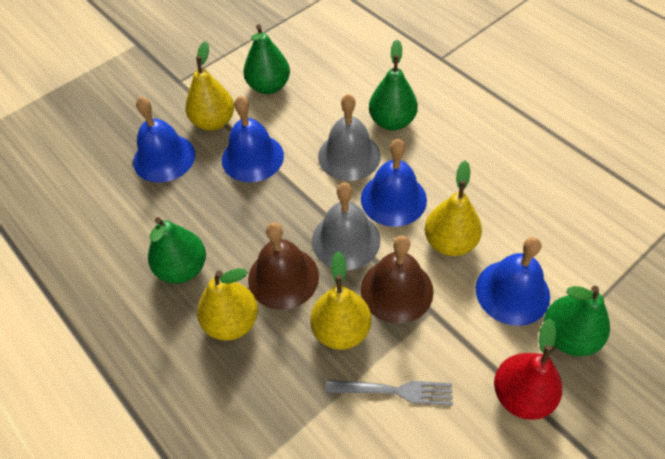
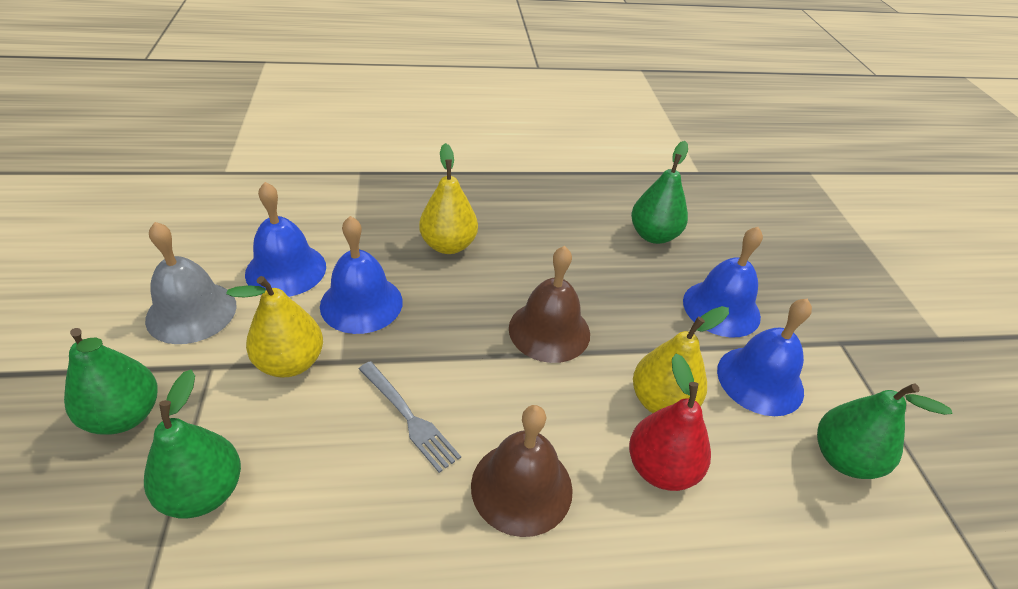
grey bell: 2 -> 1
yellow pear: 4 -> 3

